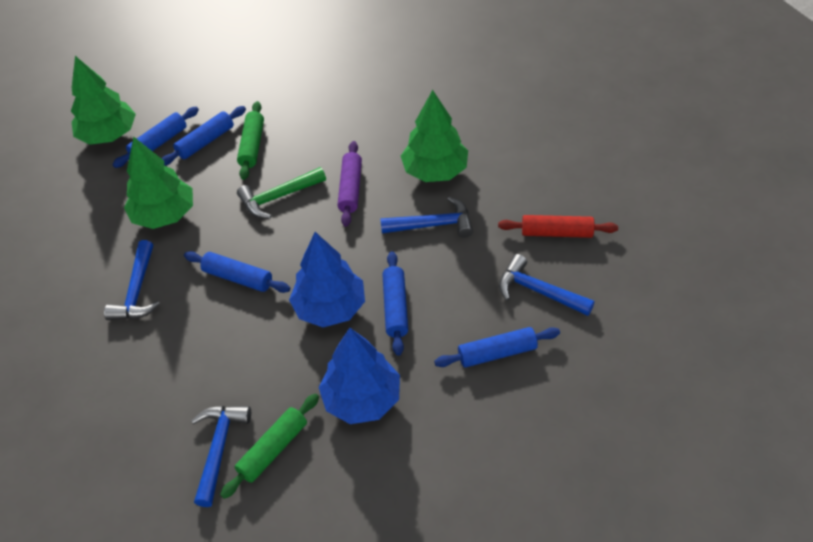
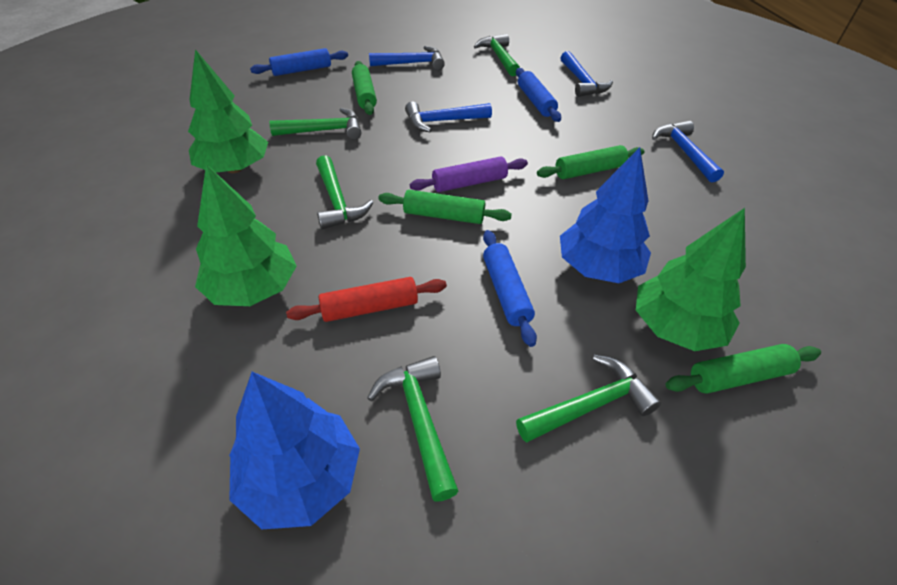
blue rolling pin: 5 -> 3
green hammer: 1 -> 5
green rolling pin: 2 -> 4

